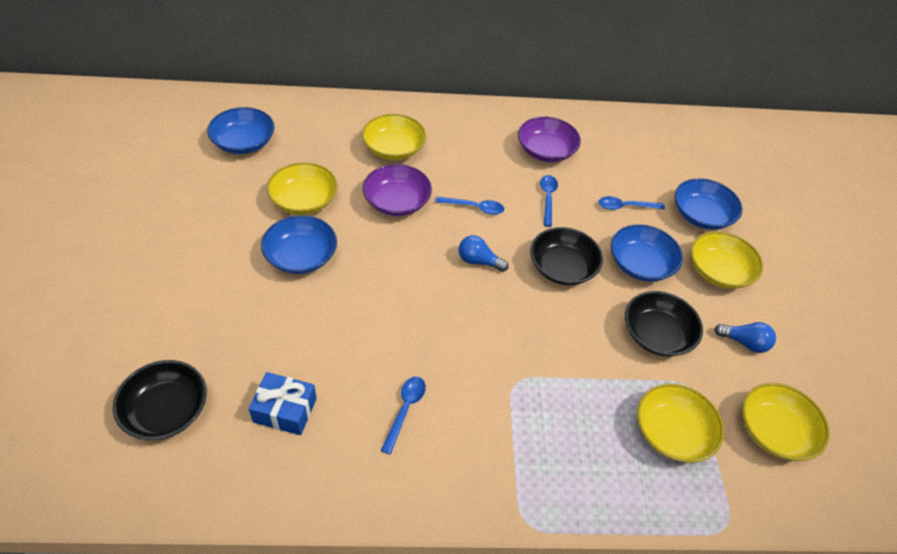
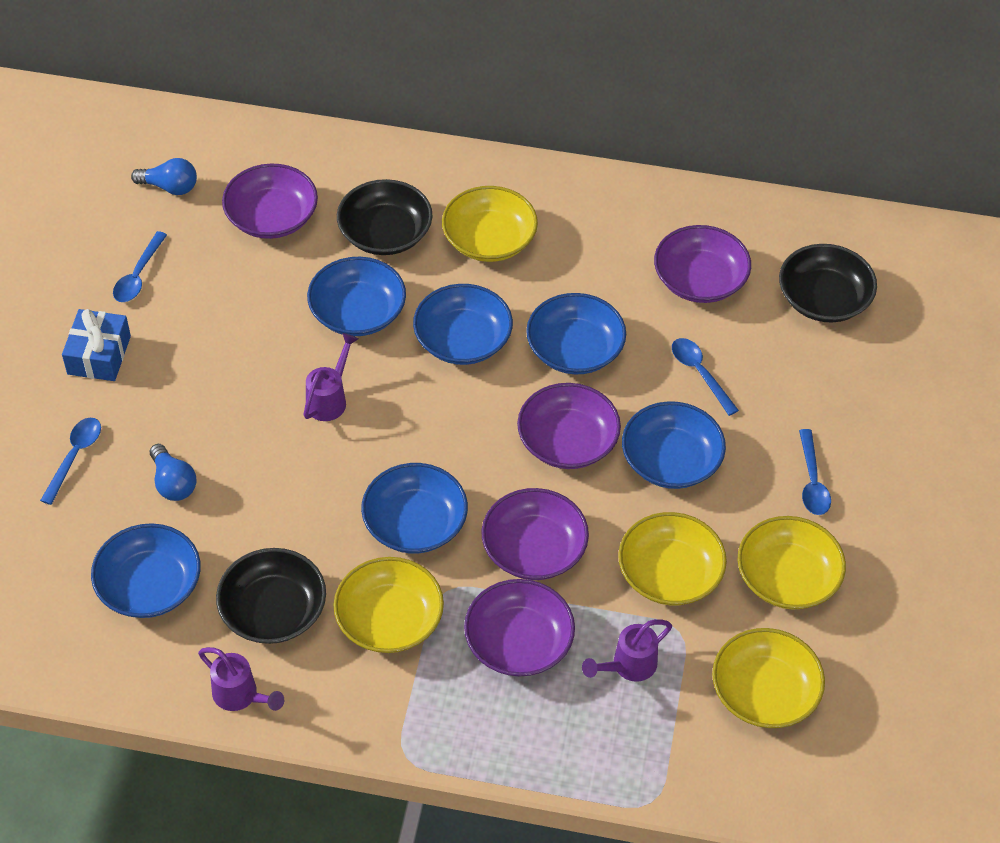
blue bowl: 4 -> 6
purple bowl: 2 -> 5
purple watering can: 0 -> 3

